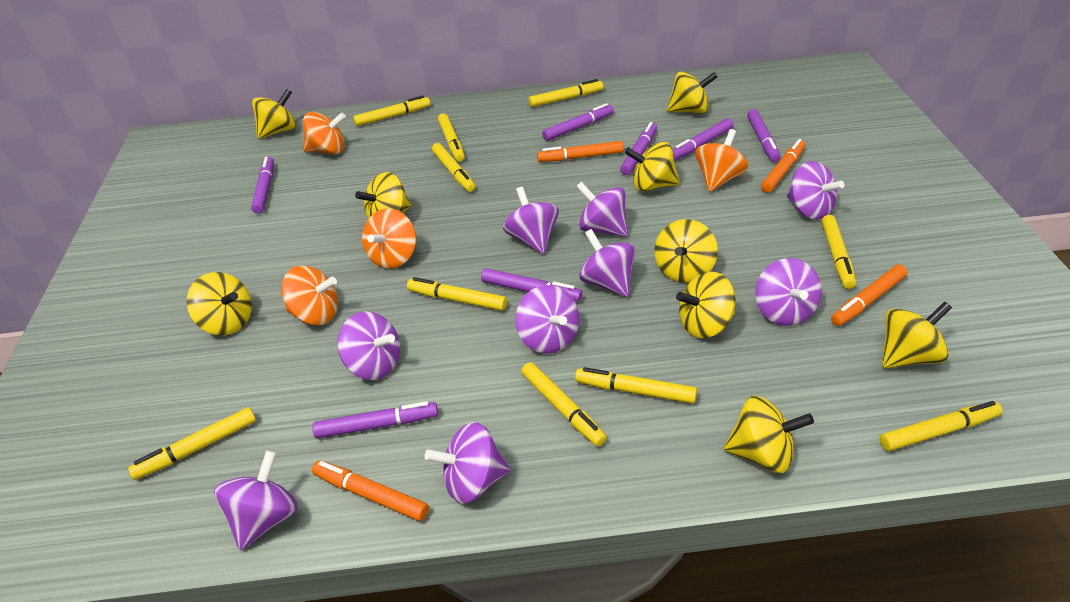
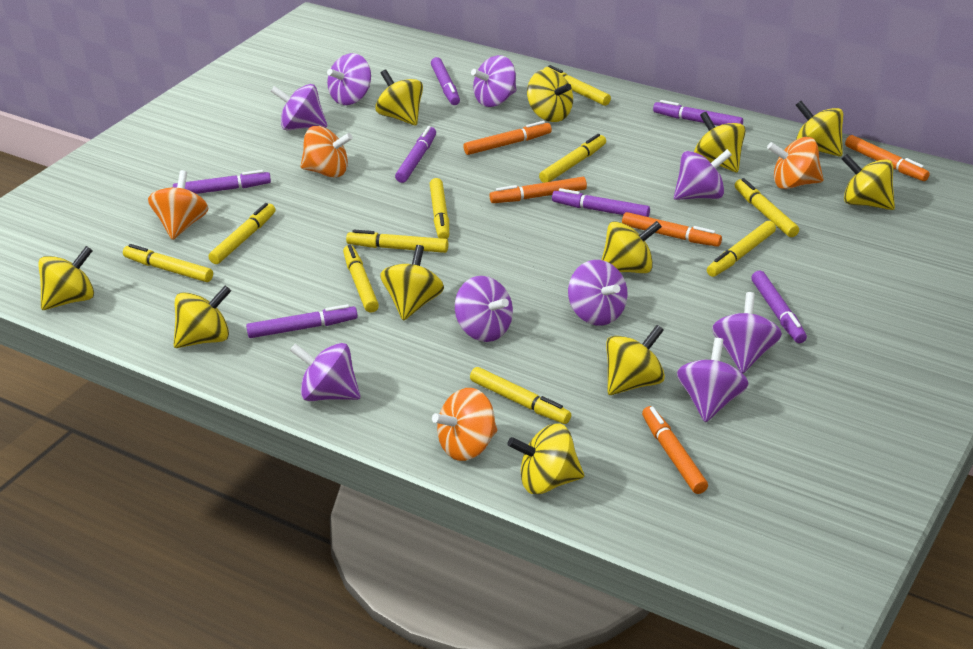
orange marker: 4 -> 5
yellow spinning top: 9 -> 11

